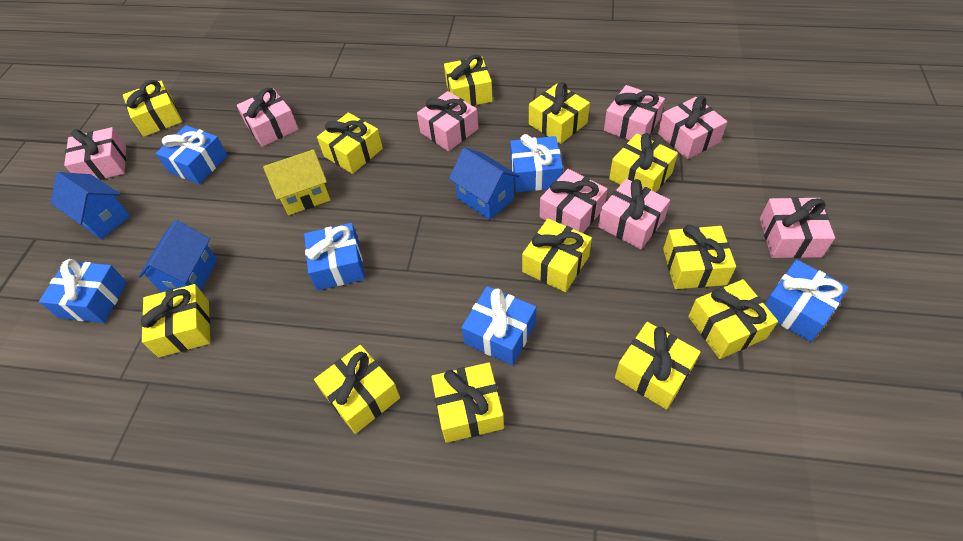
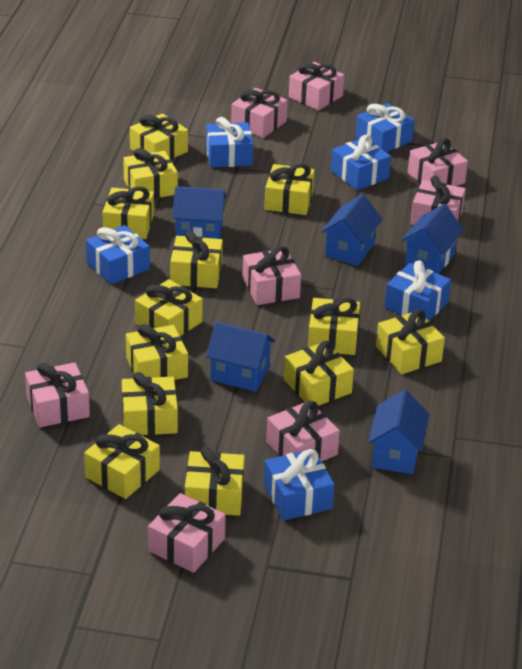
blue house: 3 -> 5
yellow gift: 12 -> 13
yellow house: 1 -> 0

